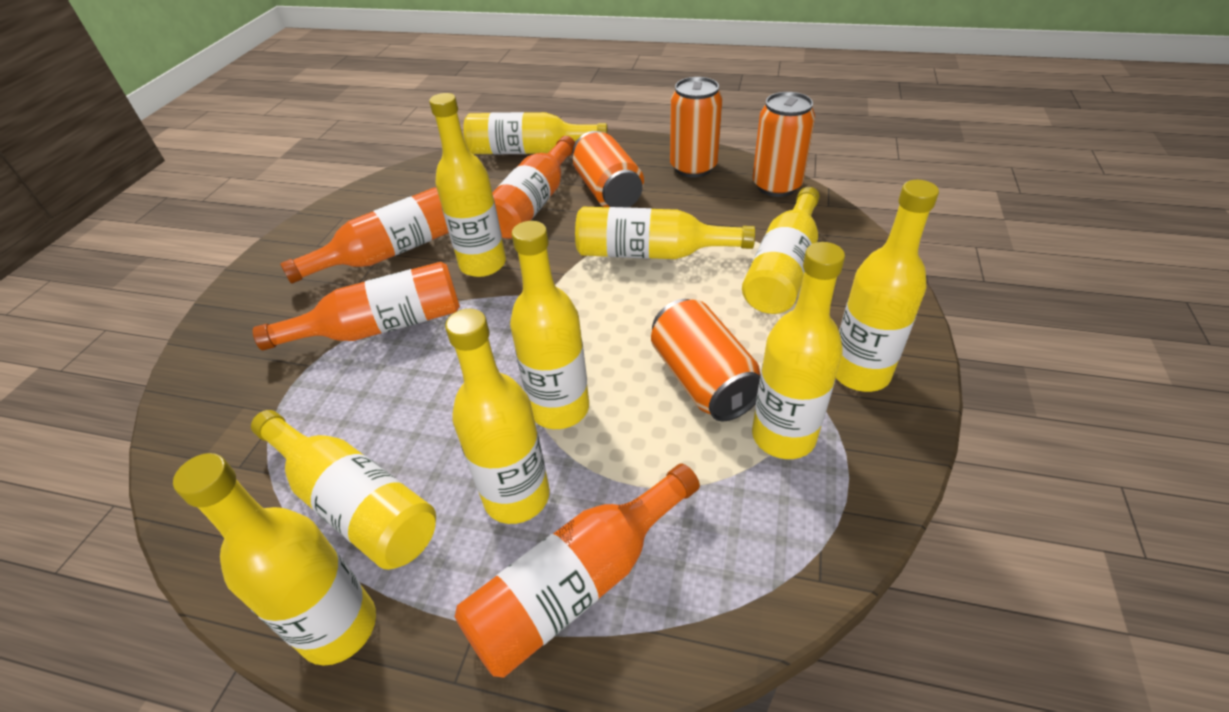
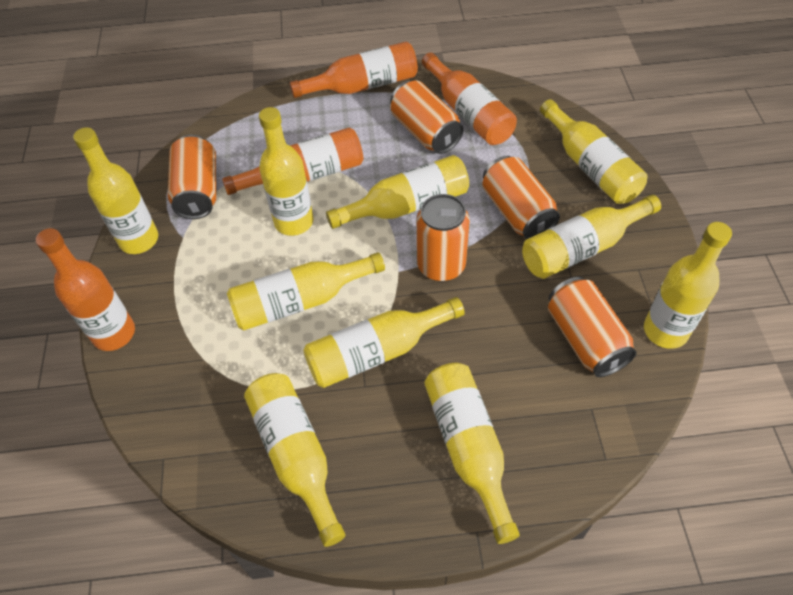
orange can: 4 -> 5

